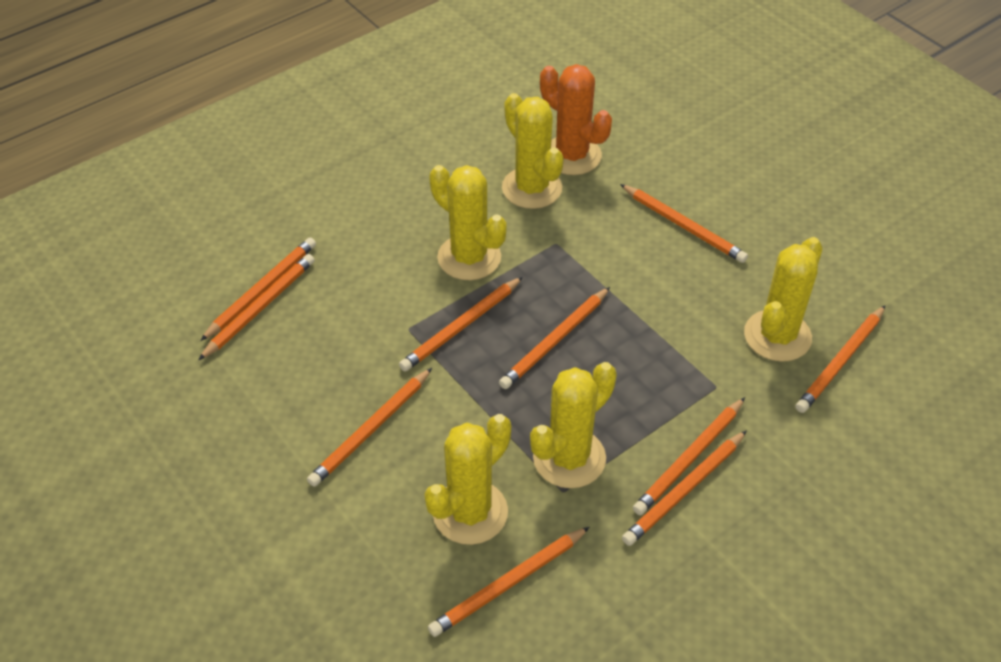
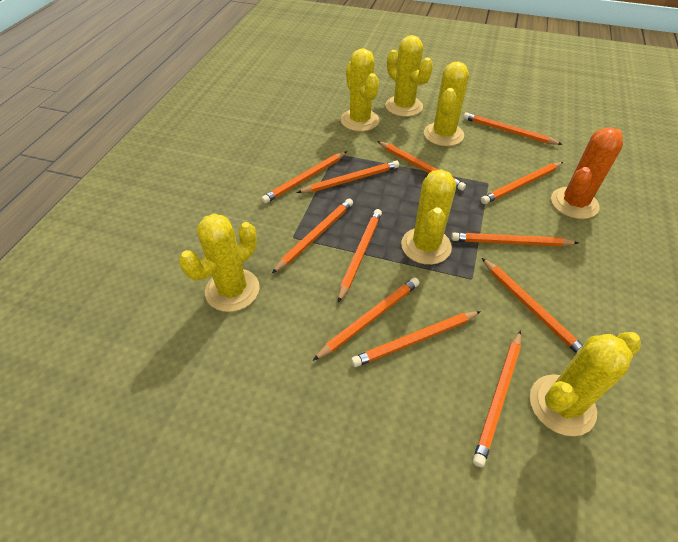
orange pencil: 10 -> 12
yellow cactus: 5 -> 6

